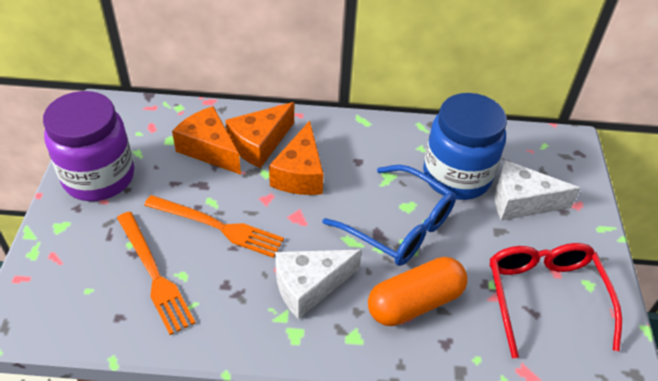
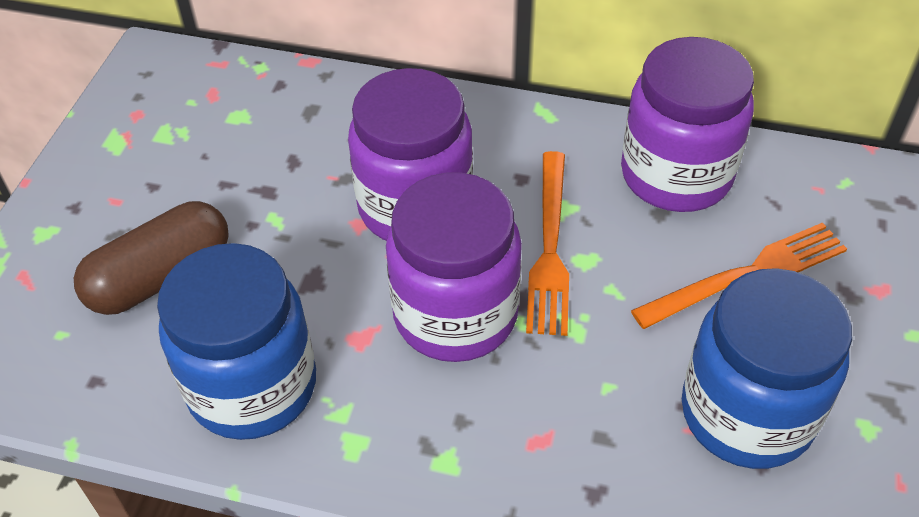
blue glasses: 1 -> 0
blue jar: 1 -> 2
brown capsule: 0 -> 1
orange capsule: 1 -> 0
orange cheese: 3 -> 0
purple jar: 1 -> 3
red glasses: 1 -> 0
white cheese: 2 -> 0

